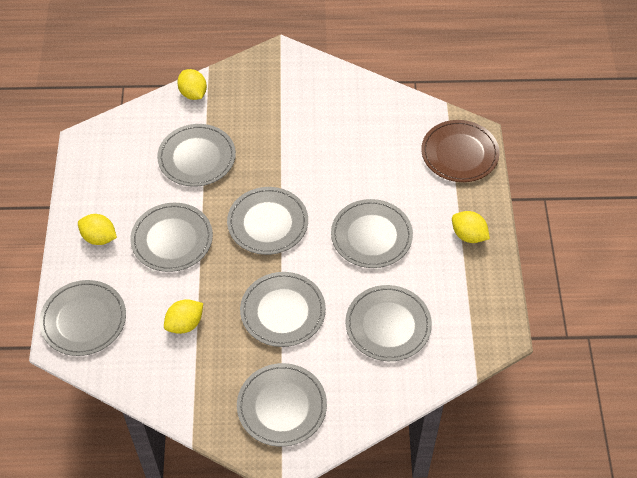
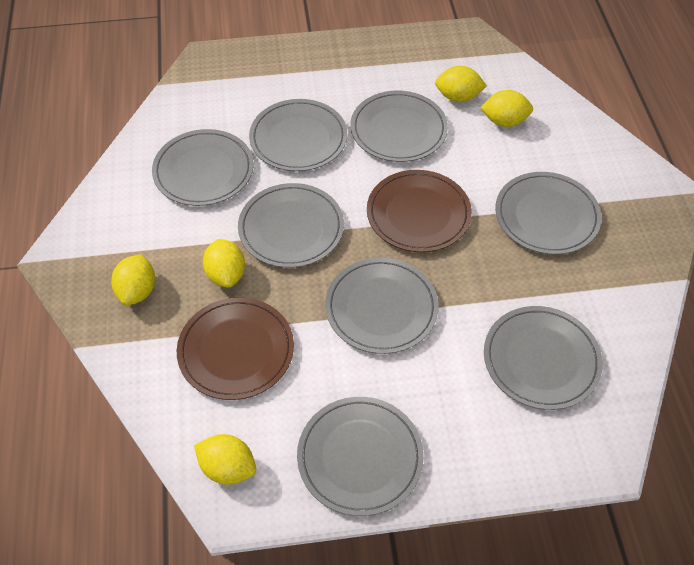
brown plate: 1 -> 2
yellow lemon: 4 -> 5

